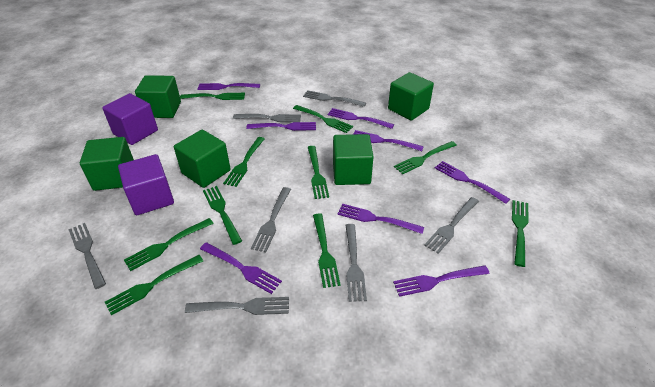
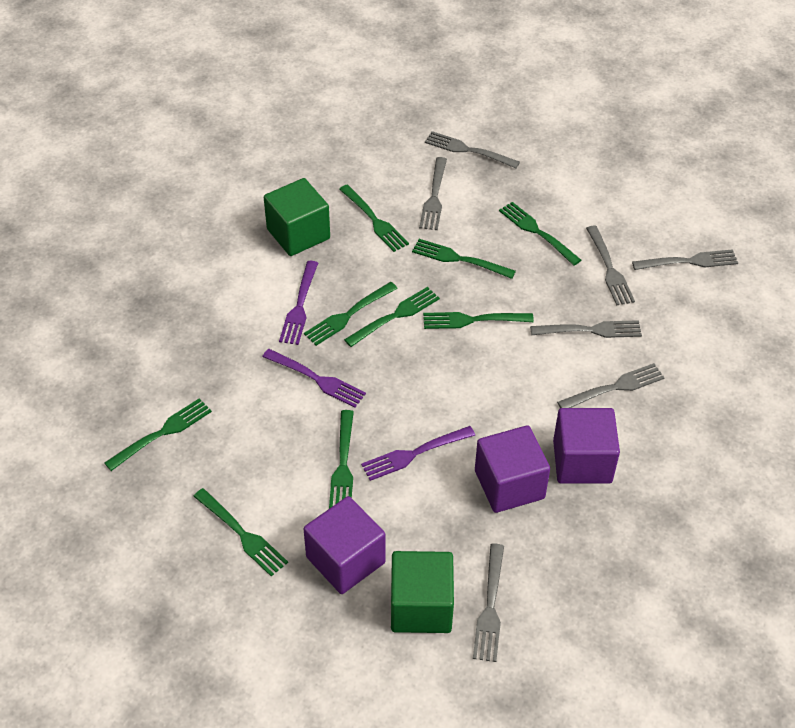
green cube: 5 -> 2
green fork: 10 -> 9
purple cube: 2 -> 3
purple fork: 8 -> 3

